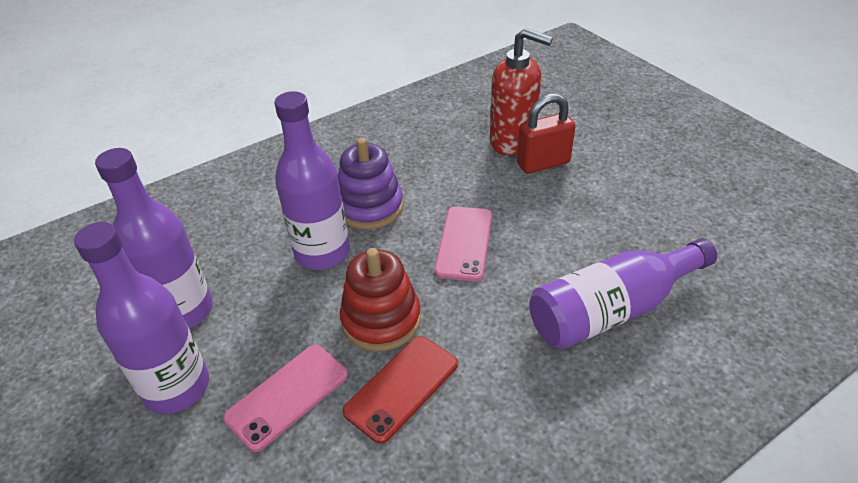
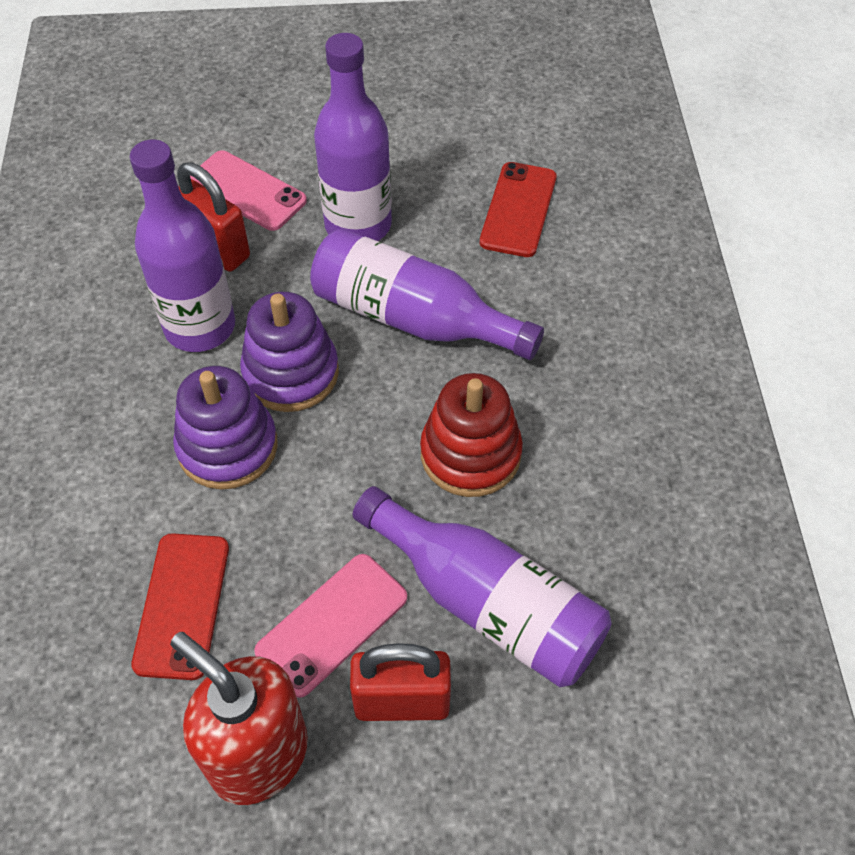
purple stacking toy: 1 -> 2
red padlock: 1 -> 2
red phone: 1 -> 2

